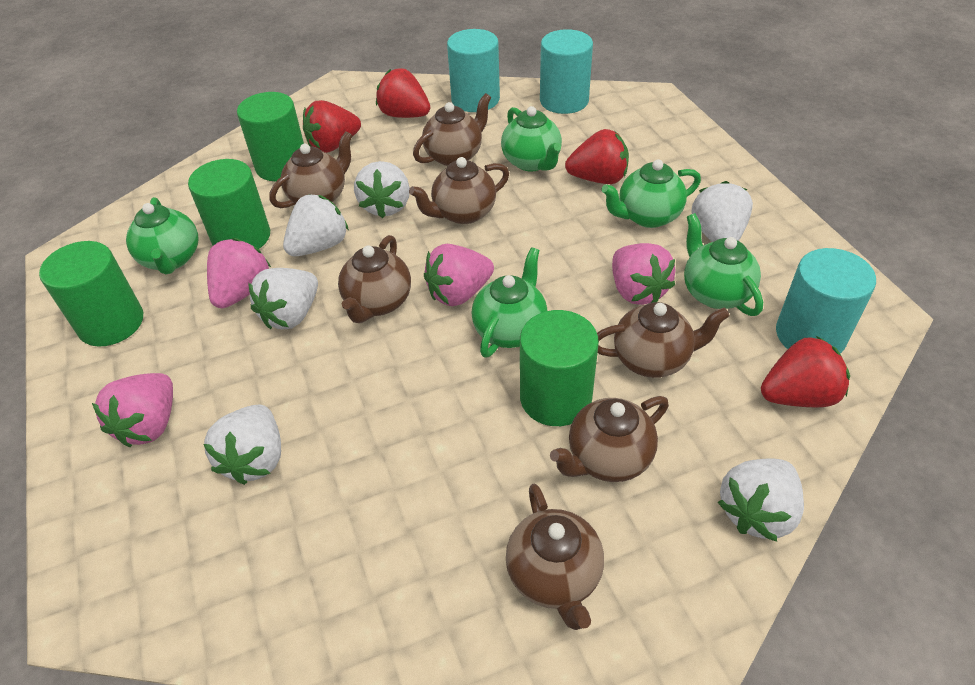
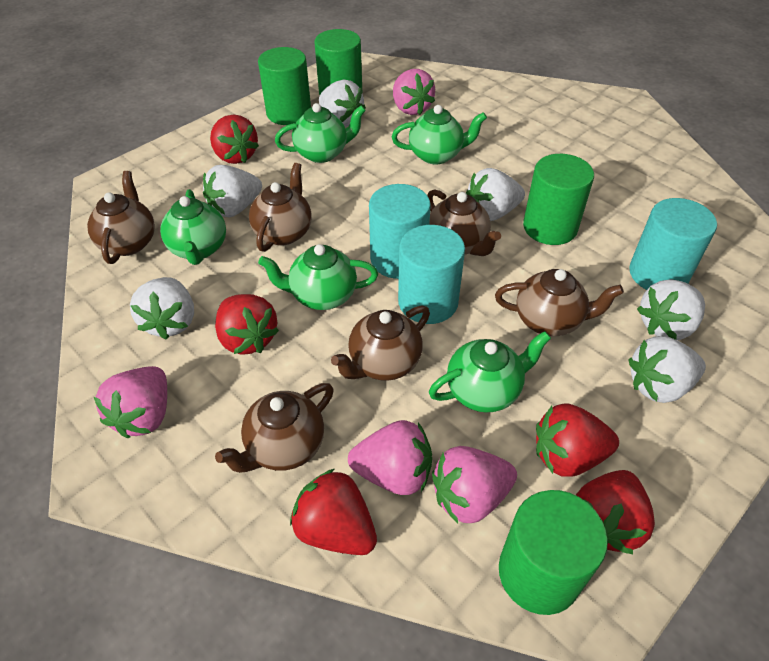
brown teapot: 7 -> 6
red strawberry: 4 -> 5

